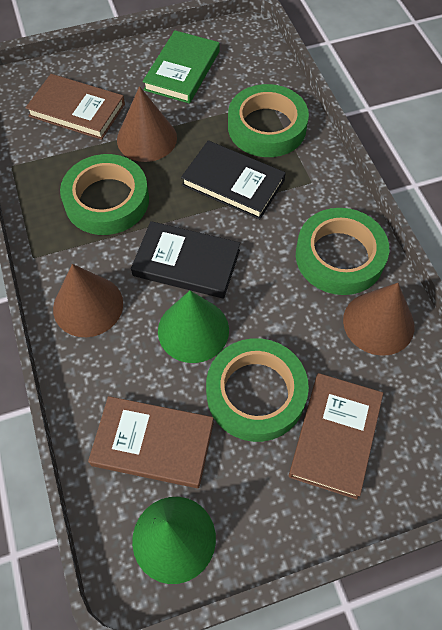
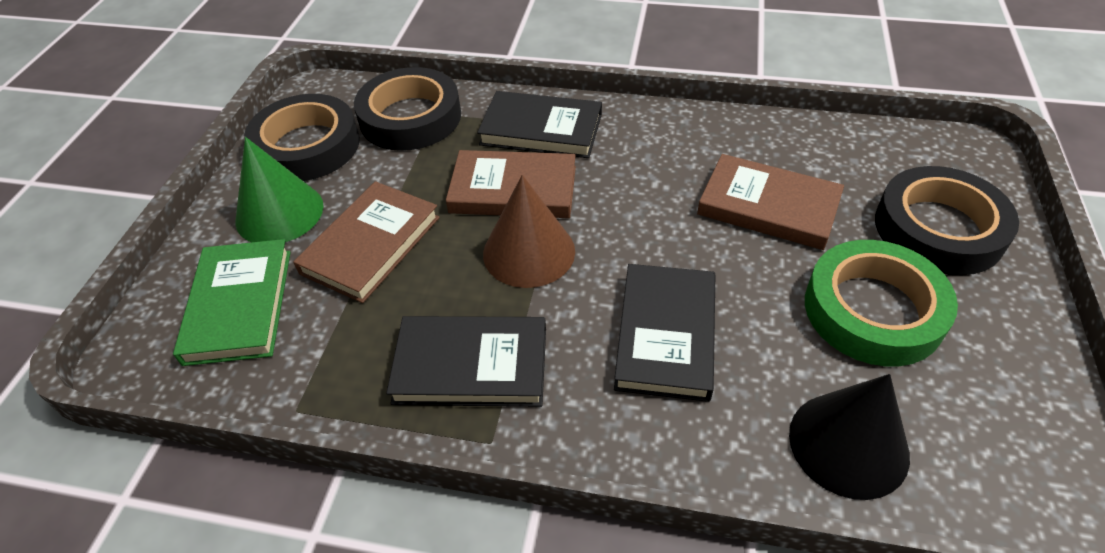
black book: 2 -> 3
black cone: 0 -> 1
black tape: 0 -> 3
brown cone: 3 -> 1
green cone: 2 -> 1
green tape: 4 -> 1

